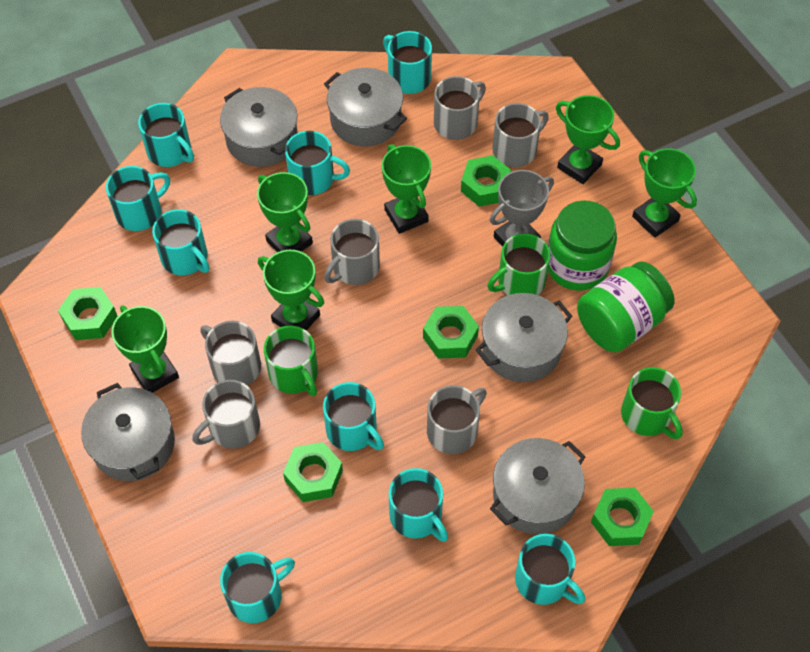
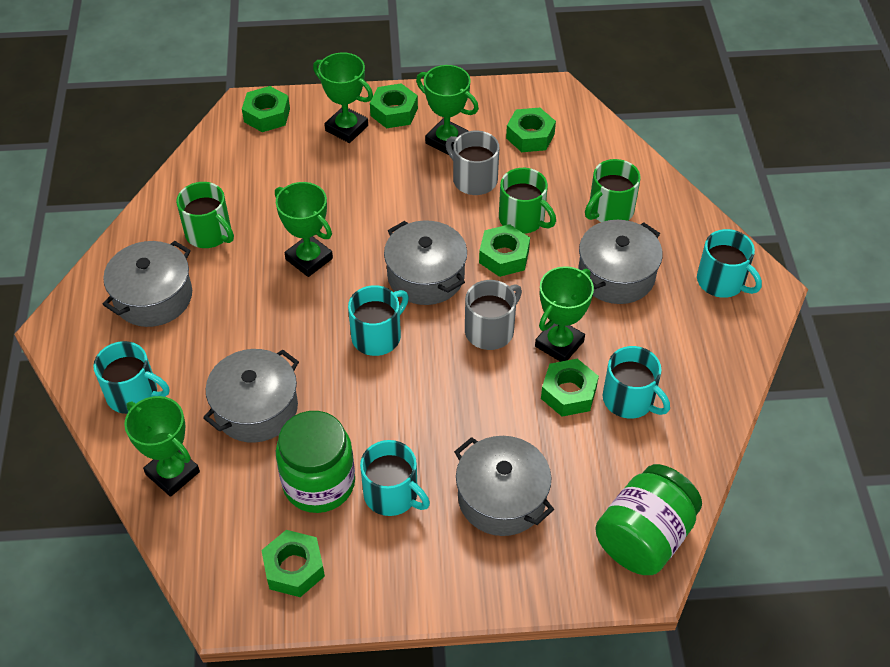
green nut: 5 -> 6
green trophy: 6 -> 5
grey mug: 6 -> 2
grey trophy: 1 -> 0
turquoise mug: 9 -> 5

